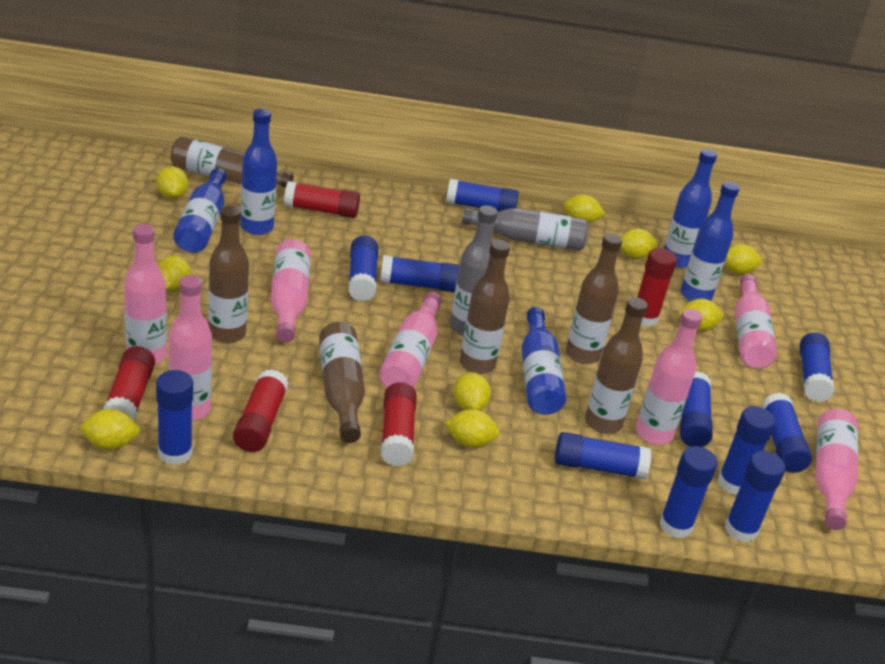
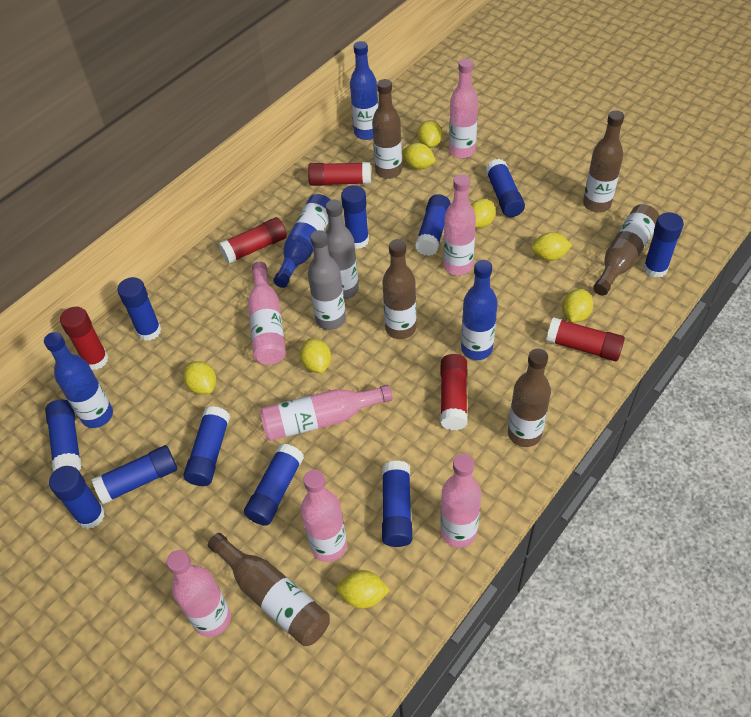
blue bottle: 5 -> 4
yellow lemon: 9 -> 8

